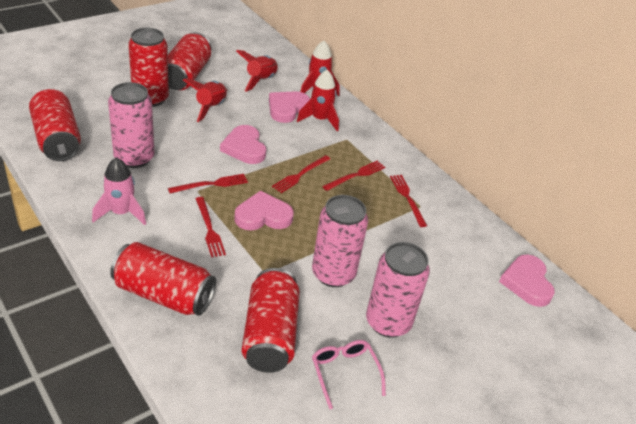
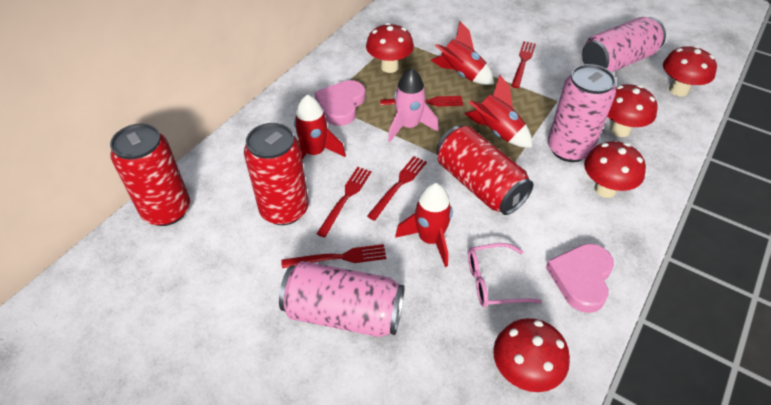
pink heart: 4 -> 2
red can: 5 -> 3
red mushroom: 0 -> 5

